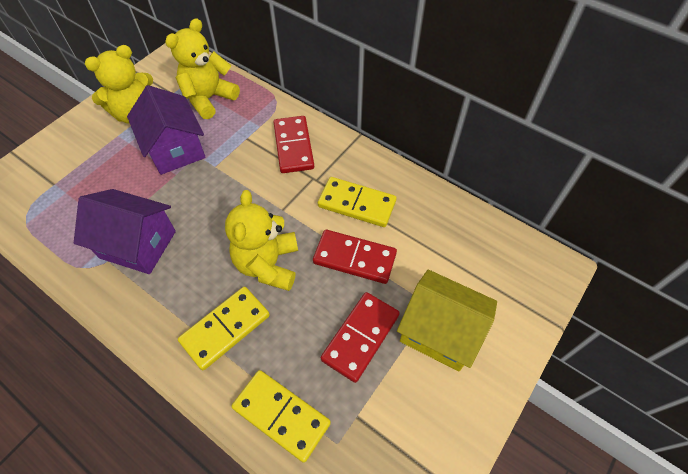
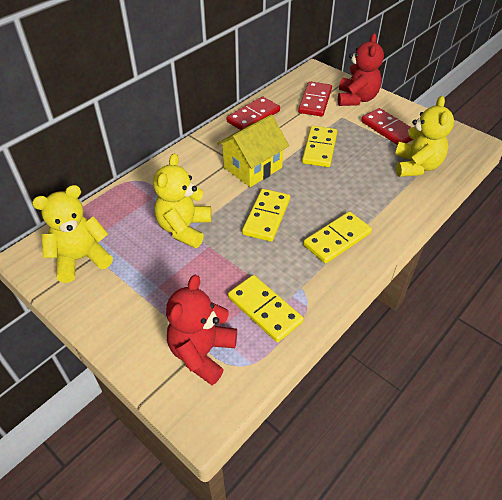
purple house: 2 -> 0
red teddy bear: 0 -> 2
yellow domino: 3 -> 4

